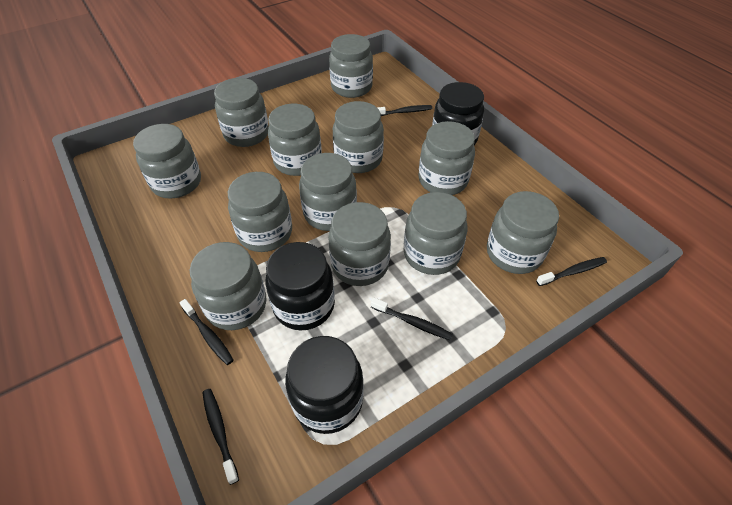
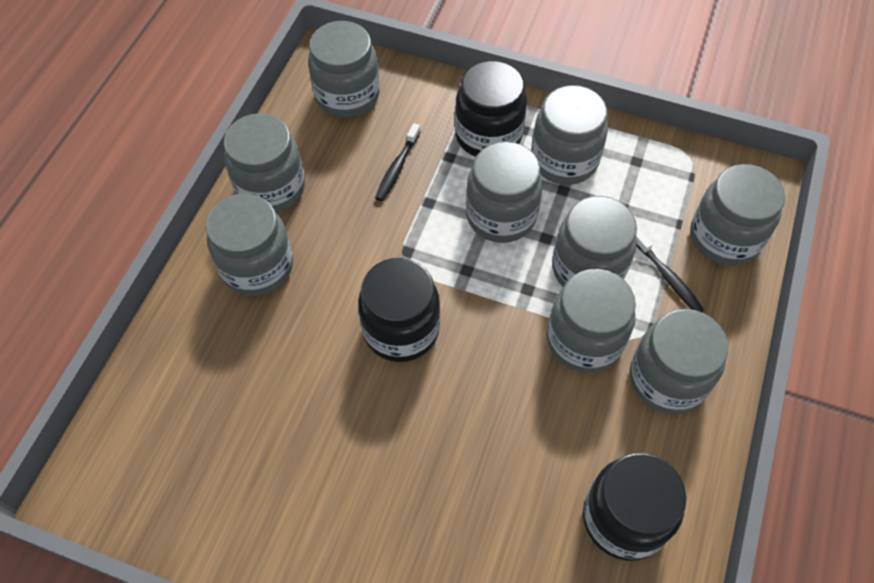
black toothbrush: 5 -> 2
grey jar: 12 -> 9

